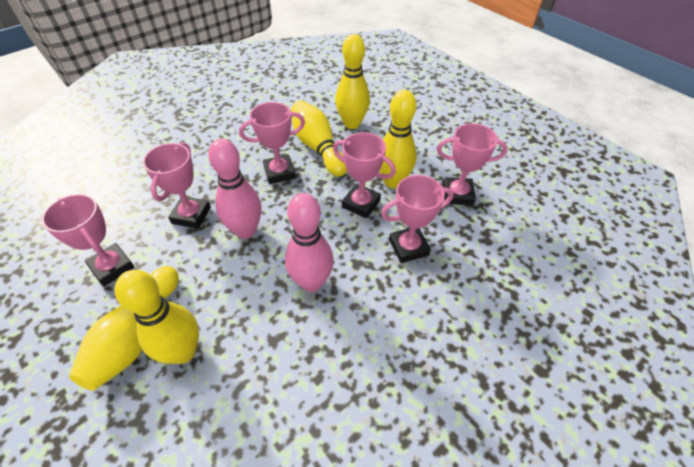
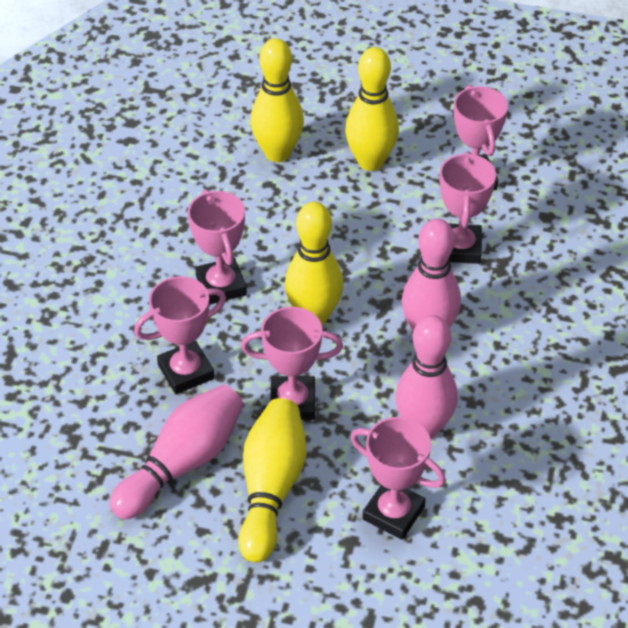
pink bowling pin: 2 -> 3
yellow bowling pin: 5 -> 4

